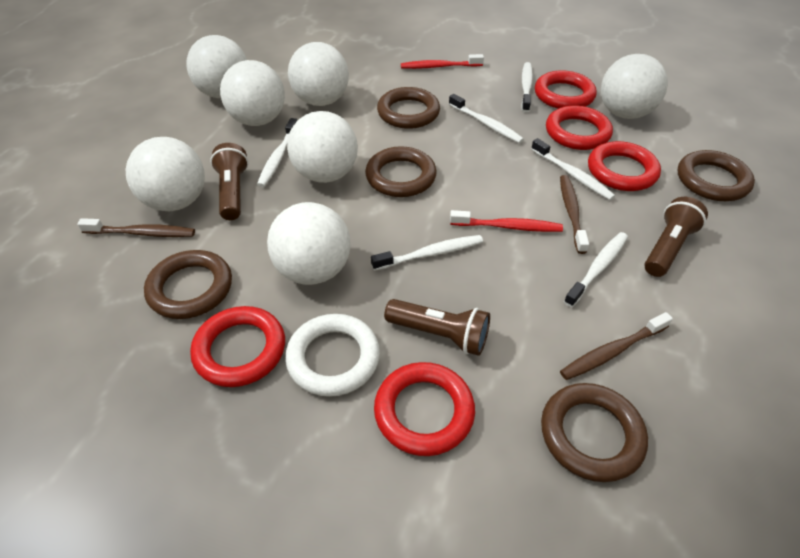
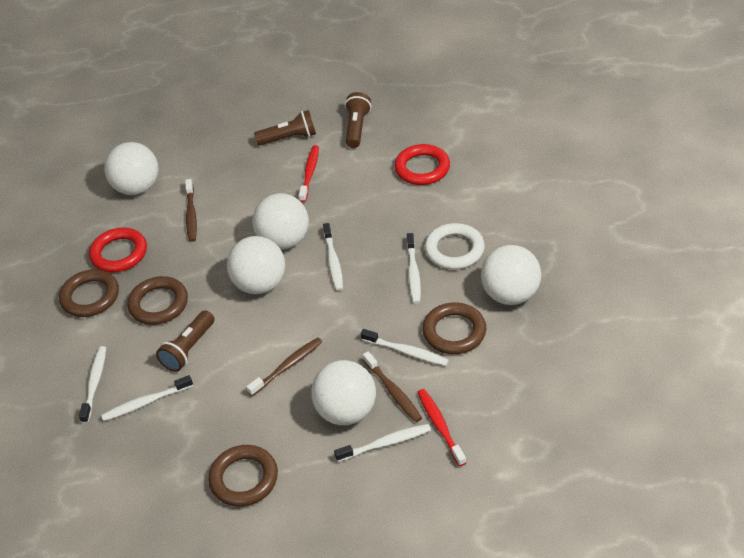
brown ring: 5 -> 4
red ring: 5 -> 2
white ball: 7 -> 5

